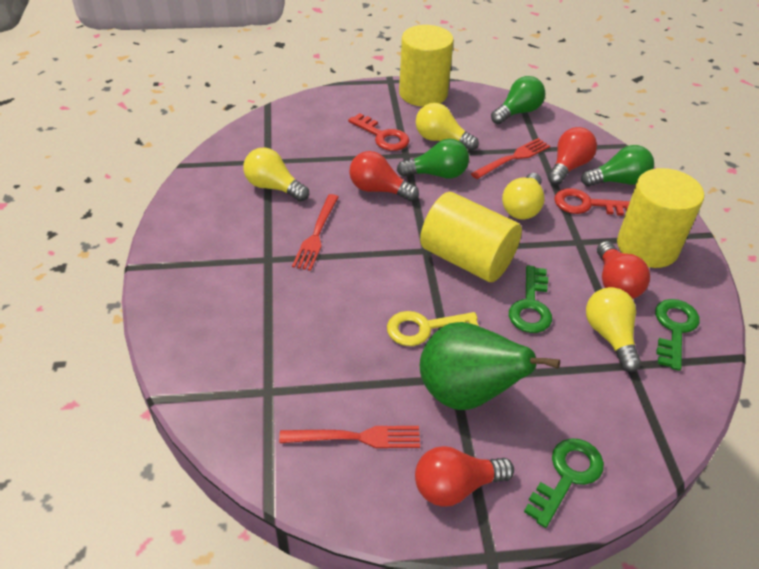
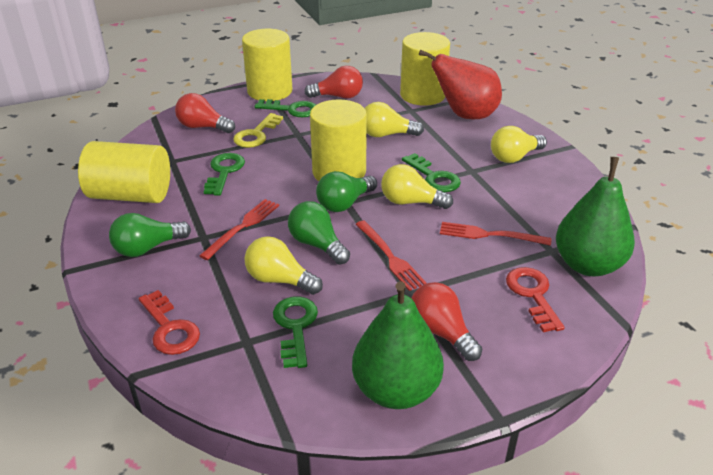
green key: 3 -> 4
green pear: 1 -> 2
red light bulb: 4 -> 3
red pear: 0 -> 1
yellow cylinder: 3 -> 4

